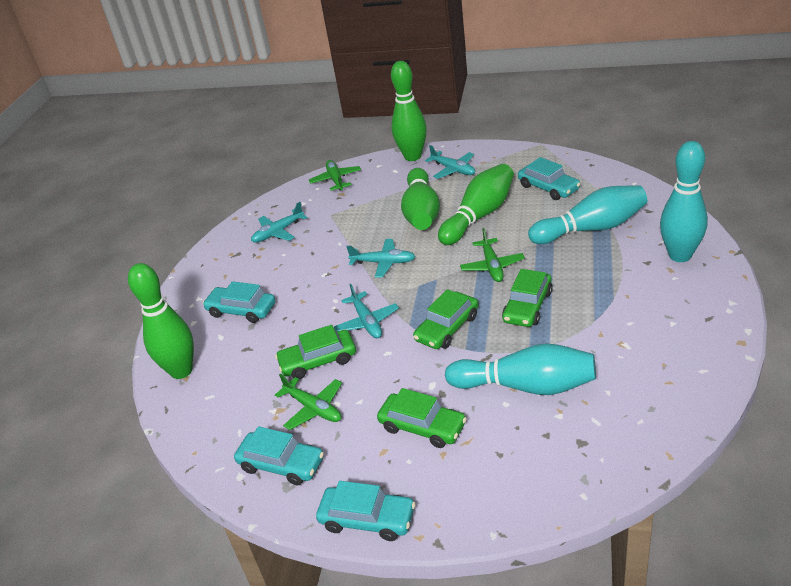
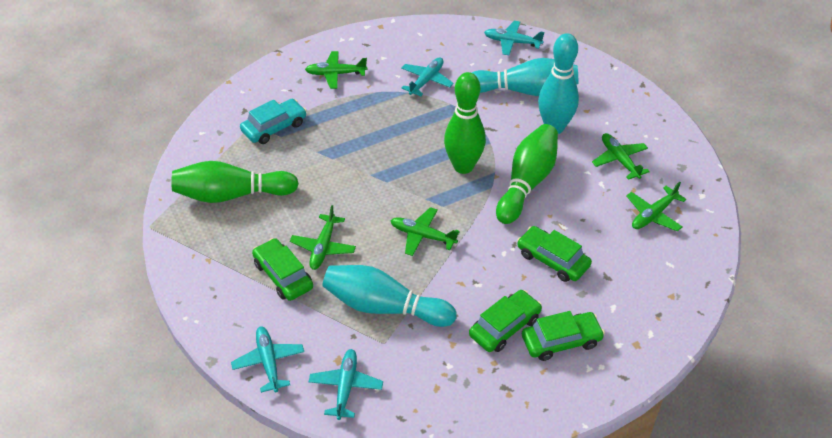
green bowling pin: 4 -> 3
green plane: 3 -> 5
turquoise car: 4 -> 1

